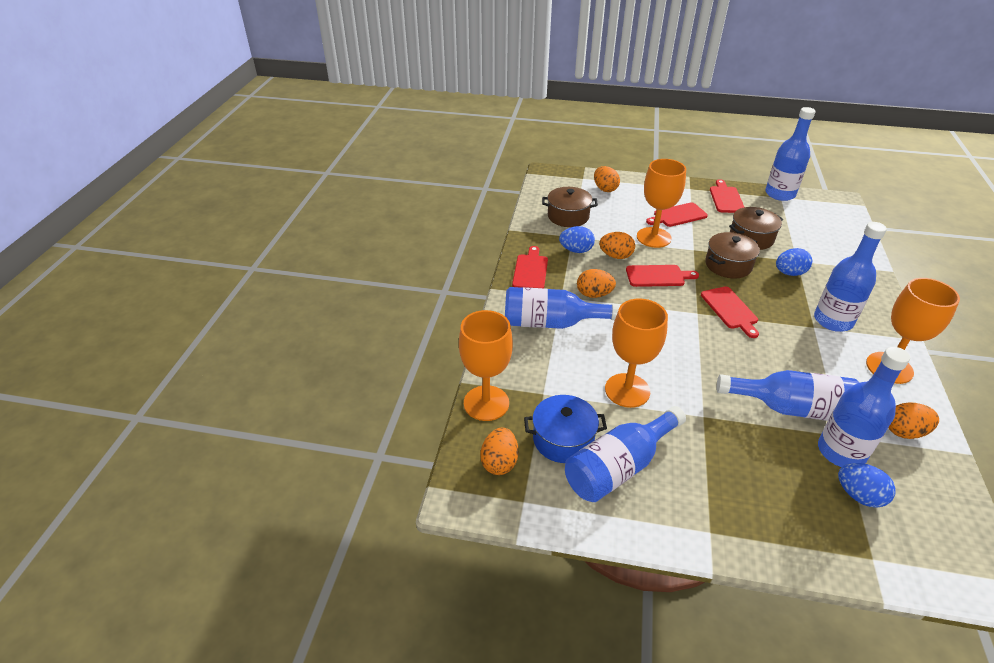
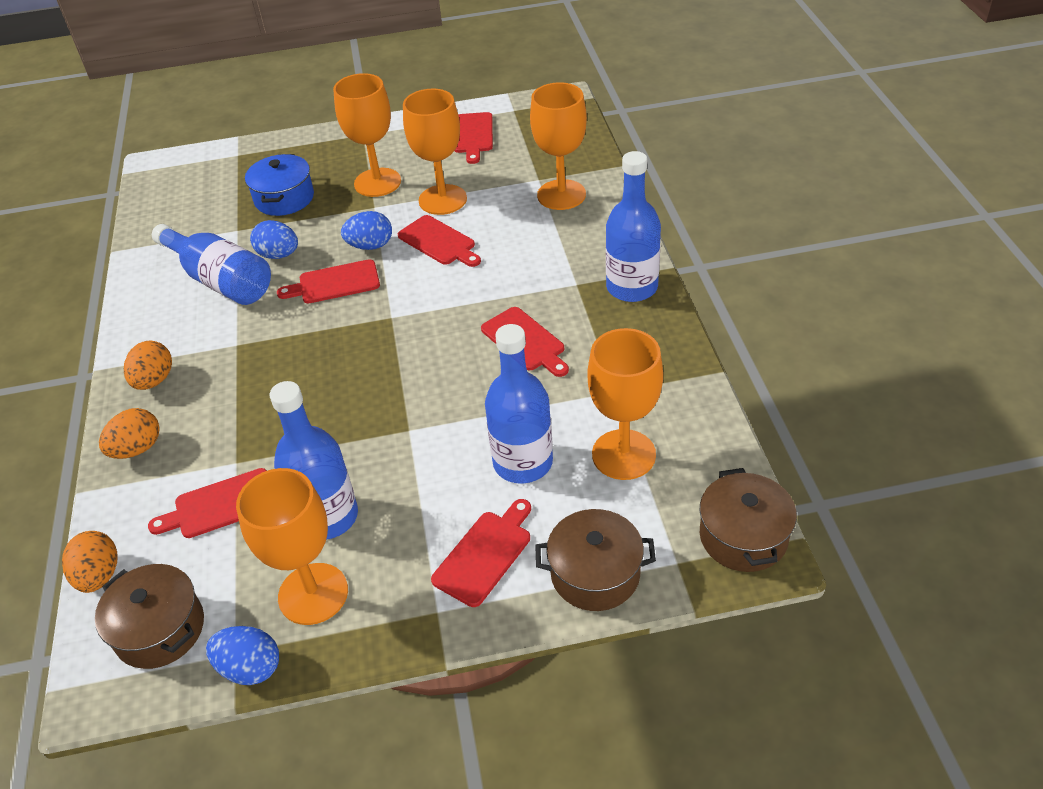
blue bottle: 6 -> 4
orange egg: 5 -> 3
orange goblet: 4 -> 5
red cutting board: 5 -> 6

